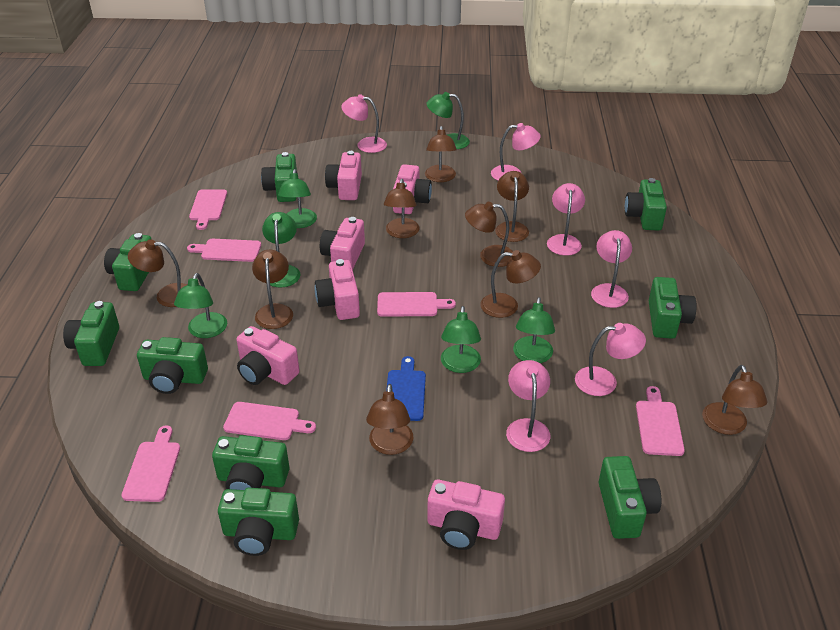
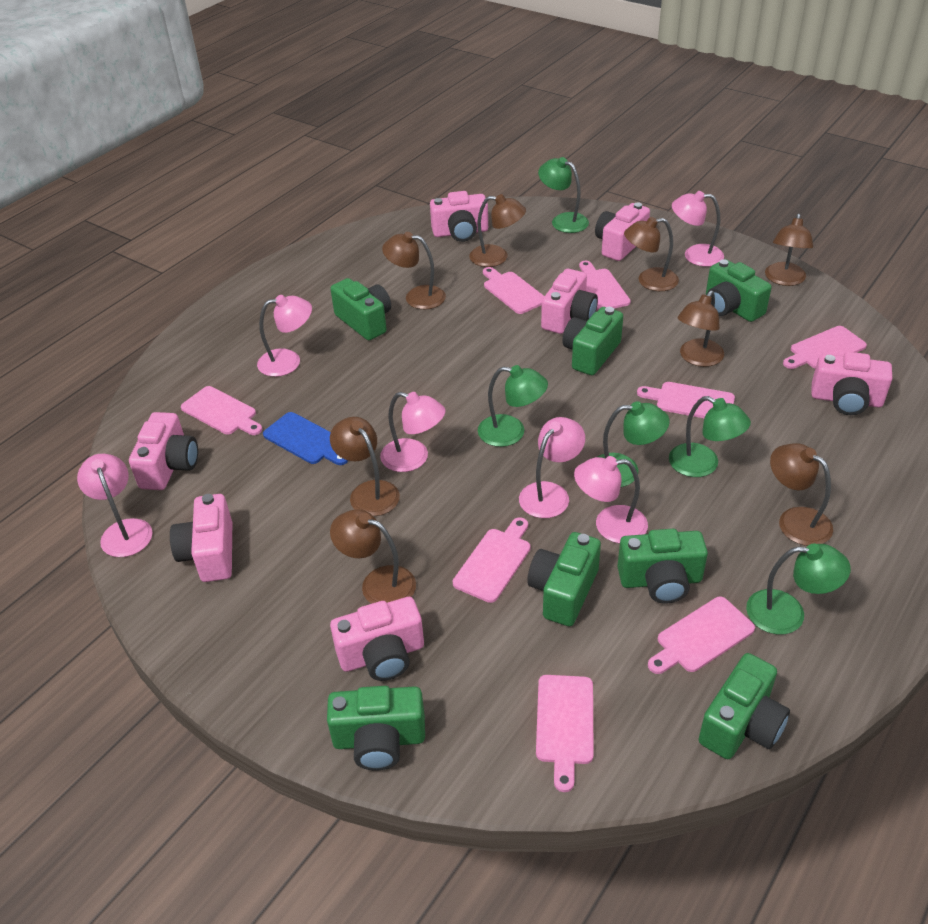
brown lamp: 9 -> 8
green camera: 9 -> 7
green lamp: 6 -> 5
pink camera: 6 -> 7
pink cutting board: 6 -> 8

